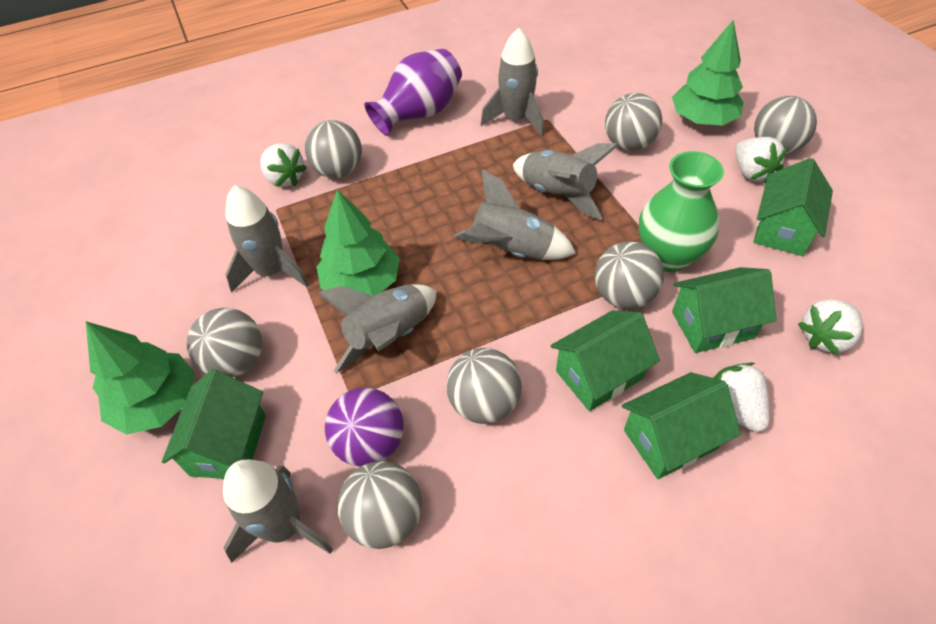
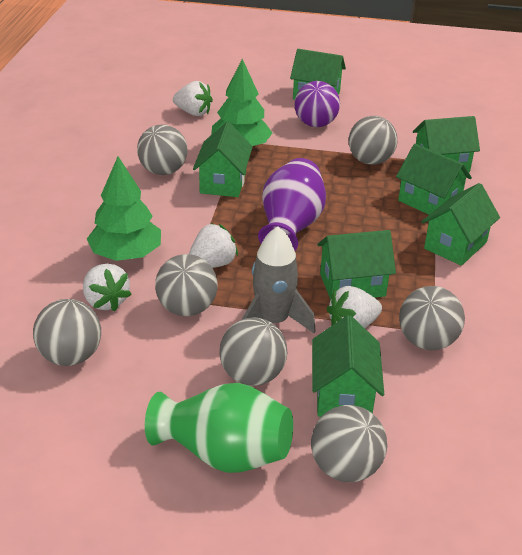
green house: 5 -> 7
green tree: 3 -> 2
grey rocket: 6 -> 1

